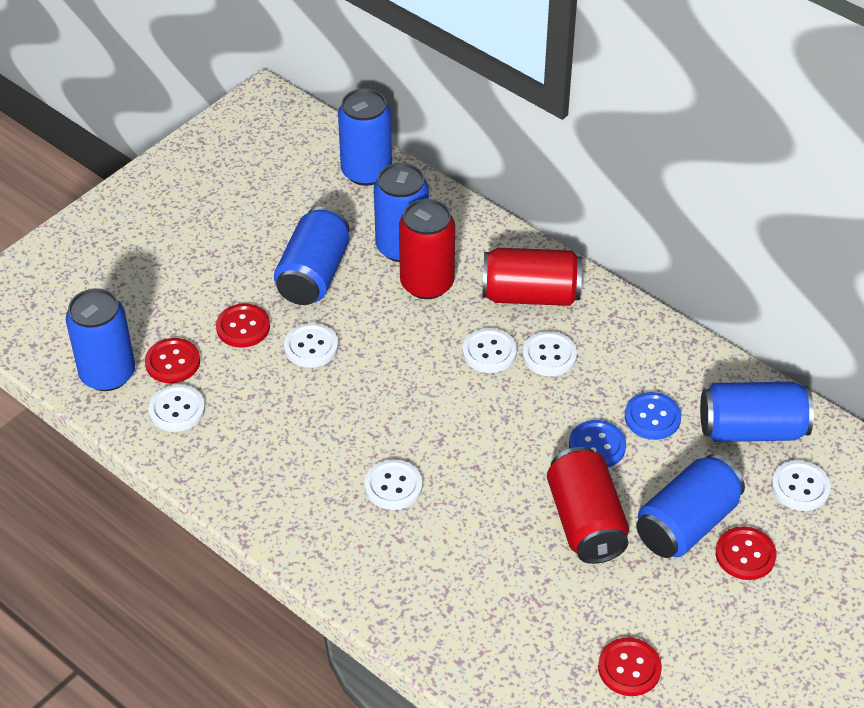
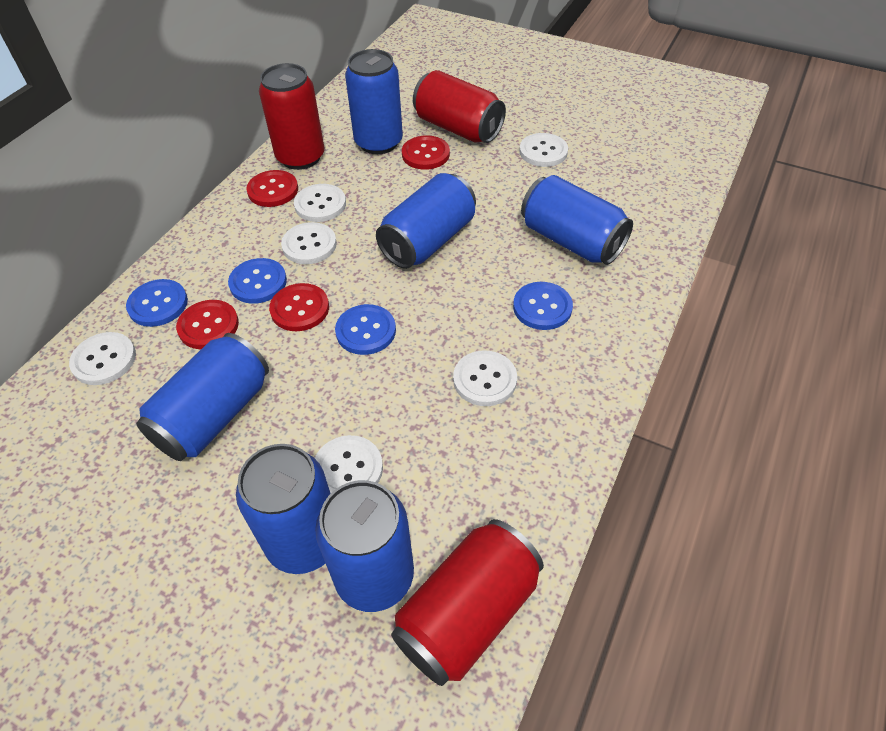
blue button: 2 -> 4

